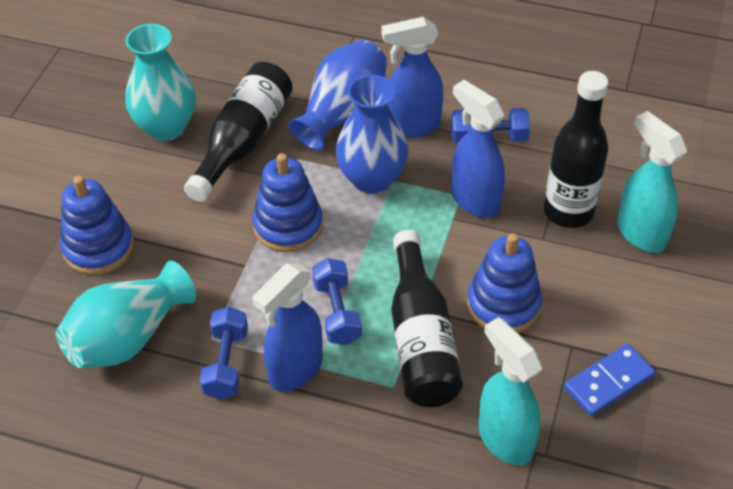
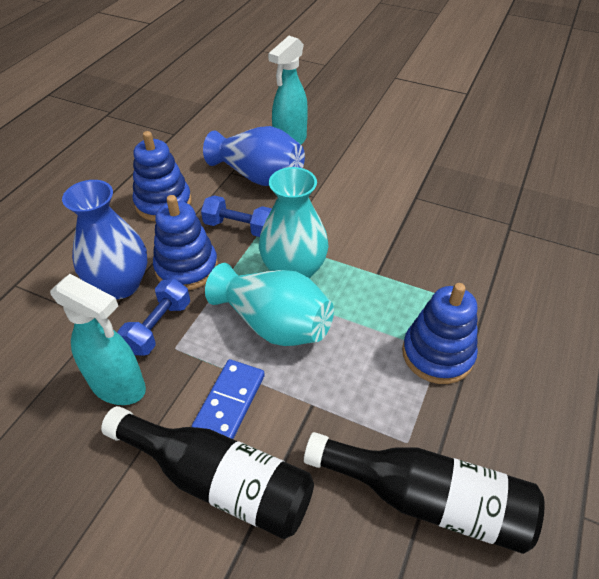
black bottle: 3 -> 2
blue dumbbell: 3 -> 2
blue spray bottle: 3 -> 0

